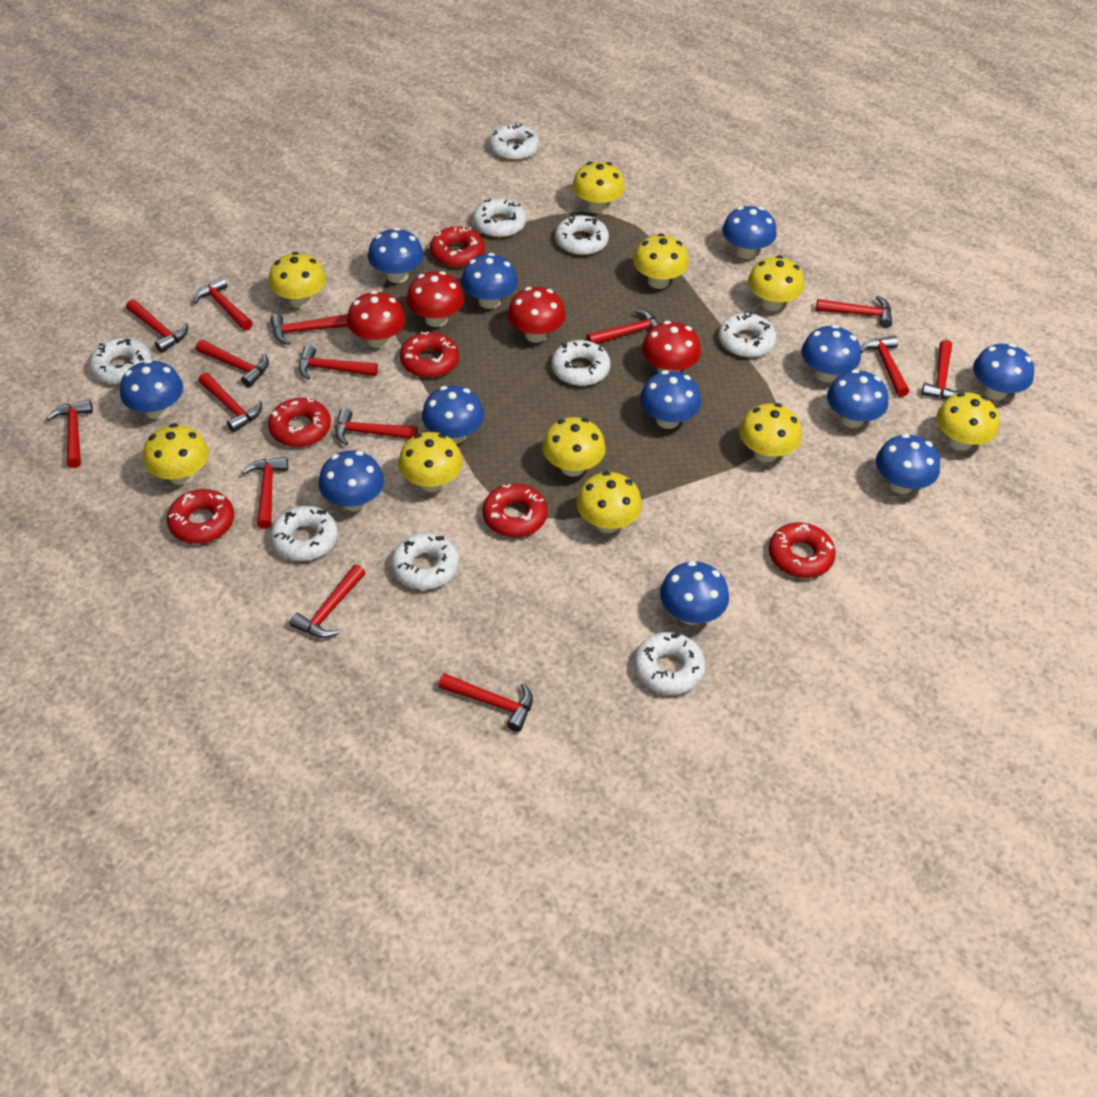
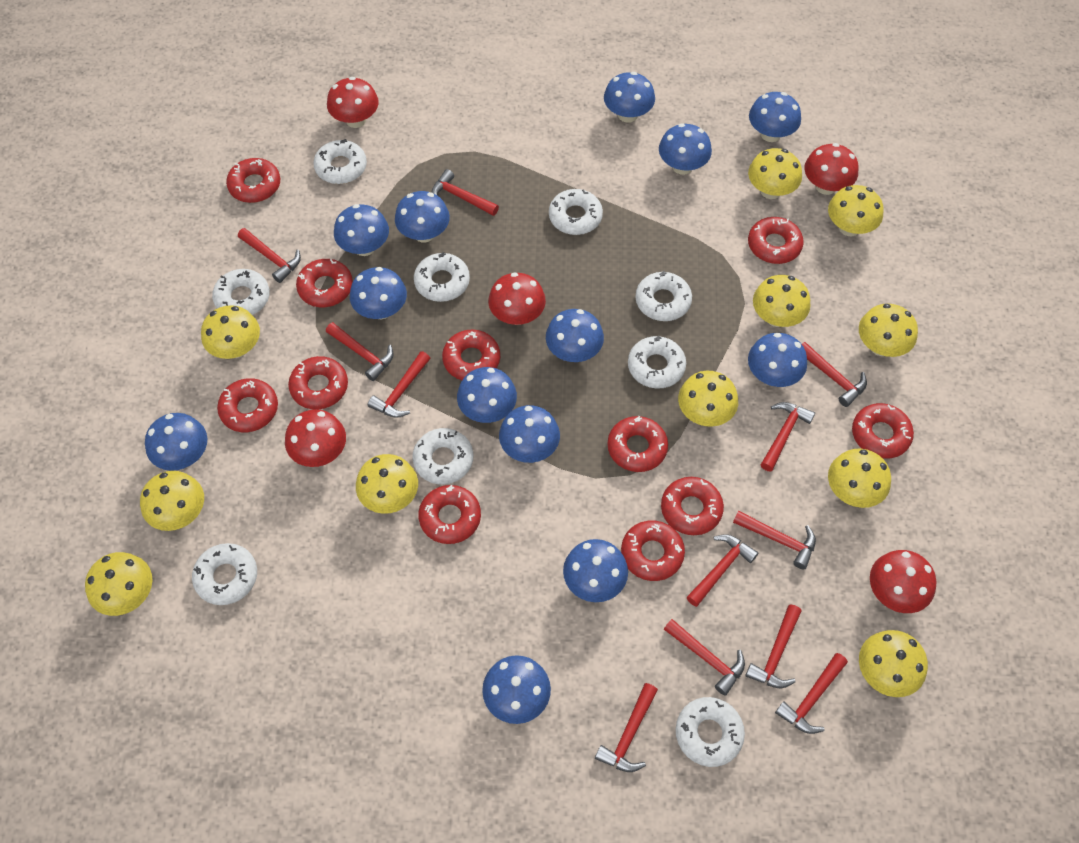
blue mushroom: 12 -> 13
red donut: 6 -> 11
red hammer: 15 -> 12
red mushroom: 4 -> 5
yellow mushroom: 10 -> 11

